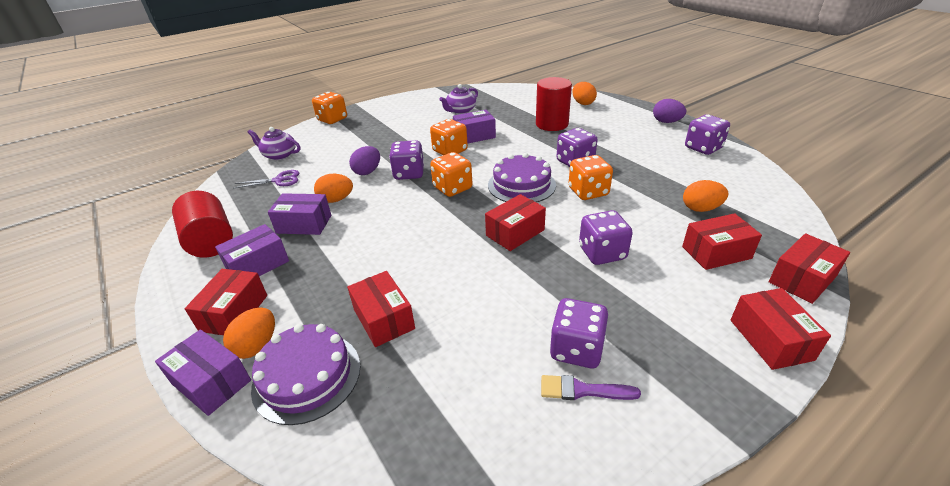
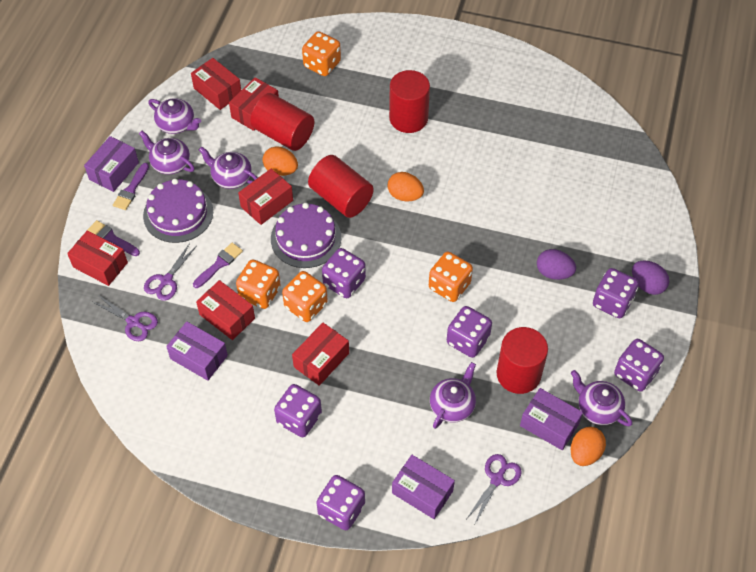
orange egg: 4 -> 3
purple brush: 1 -> 3
purple dice: 5 -> 6
purple scissors: 1 -> 3
purple teapot: 2 -> 5
red cylinder: 2 -> 4

